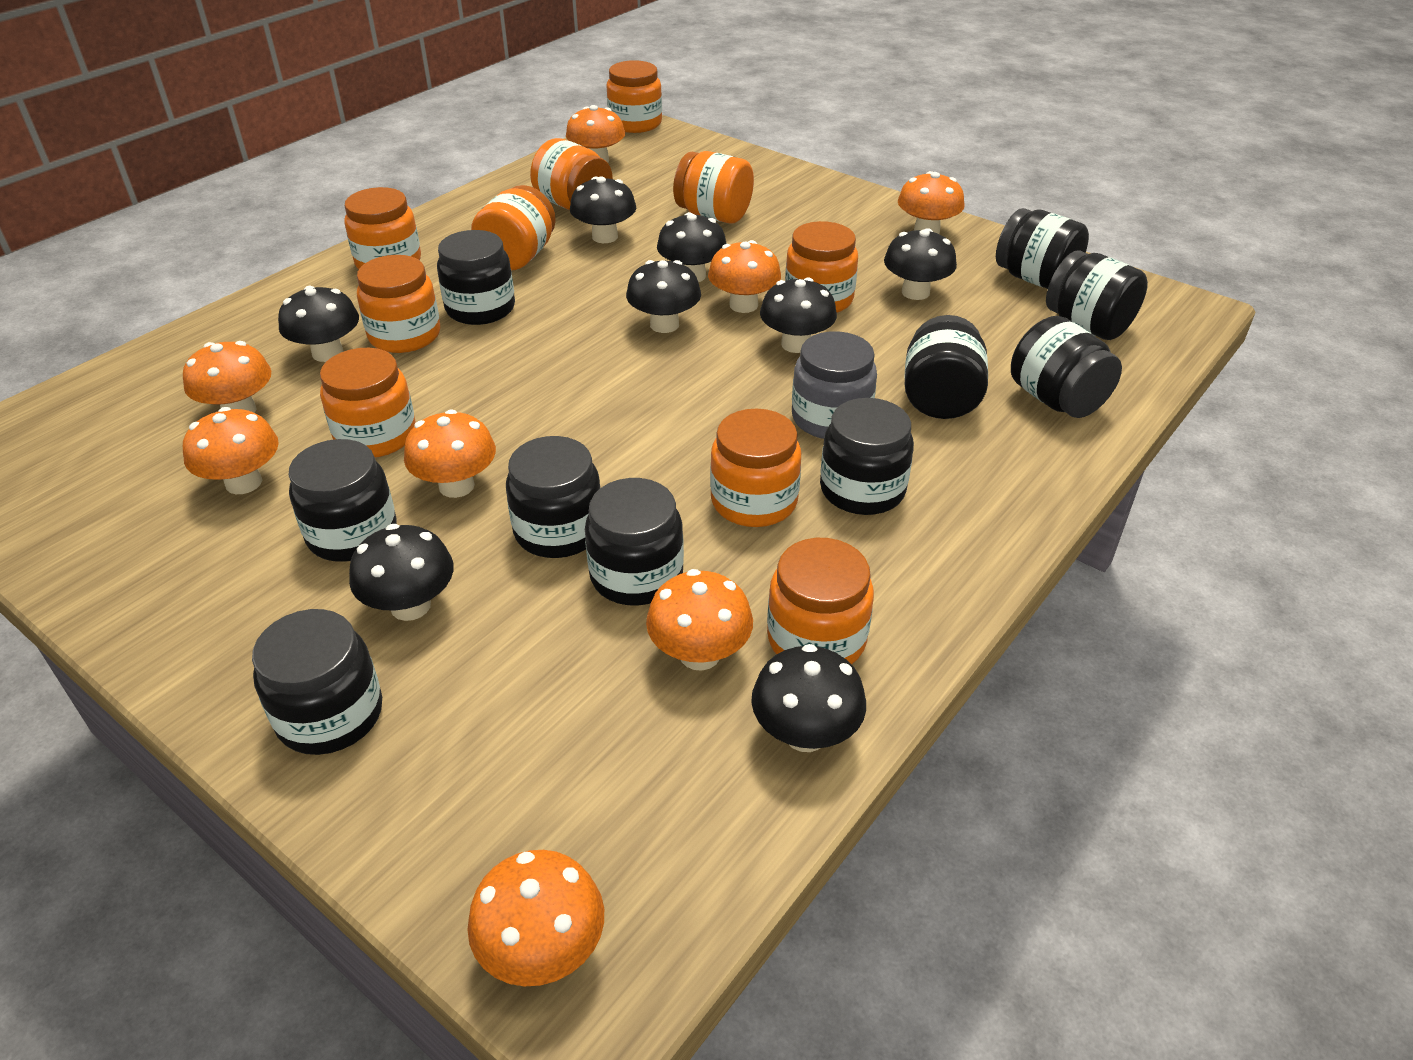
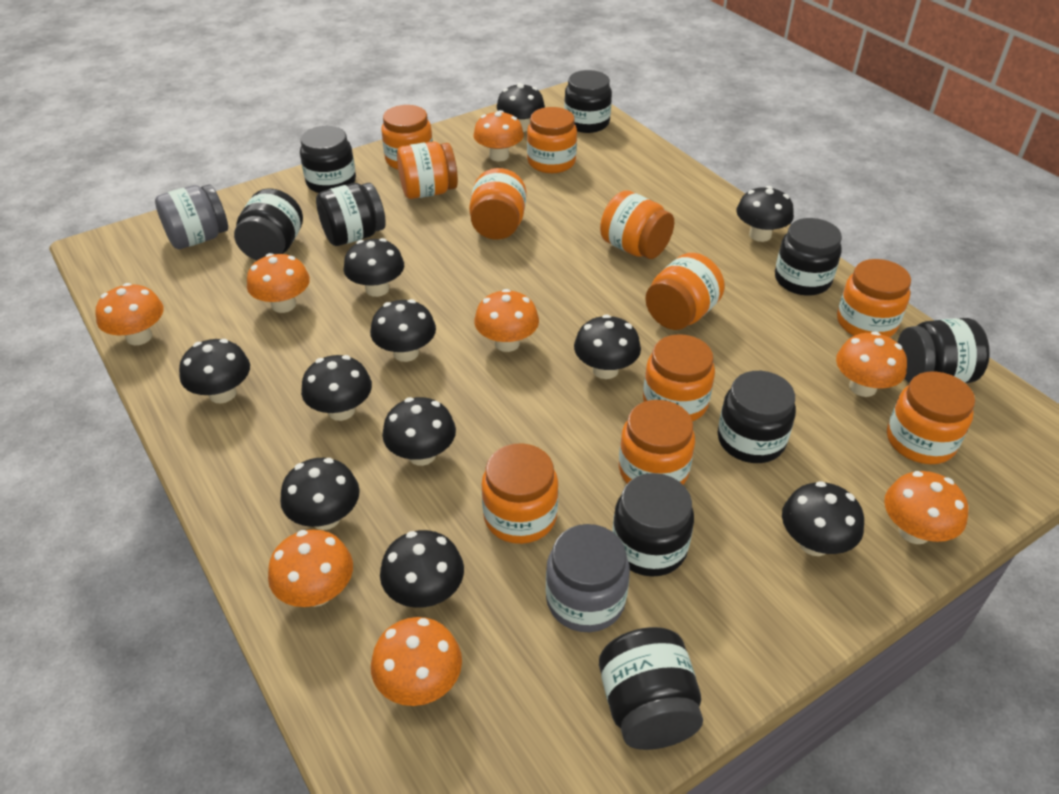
black jar: 10 -> 9
black mushroom: 8 -> 11
grey jar: 1 -> 2
orange jar: 10 -> 11

